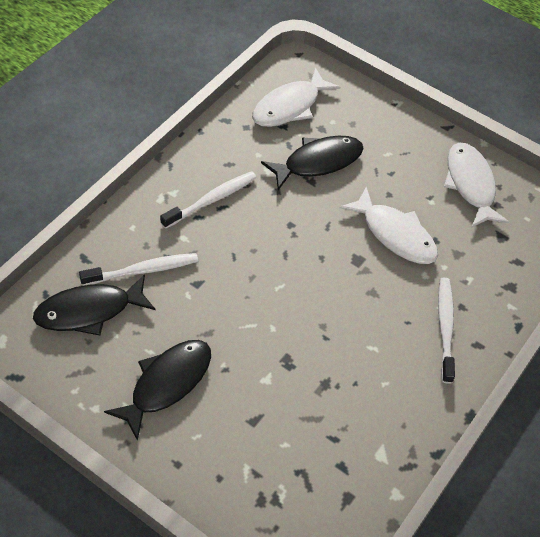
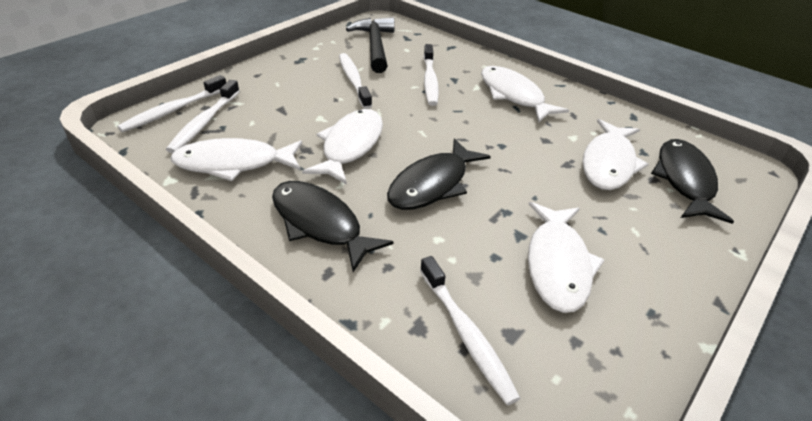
black hammer: 0 -> 1
white fish: 3 -> 5
white toothbrush: 3 -> 5

